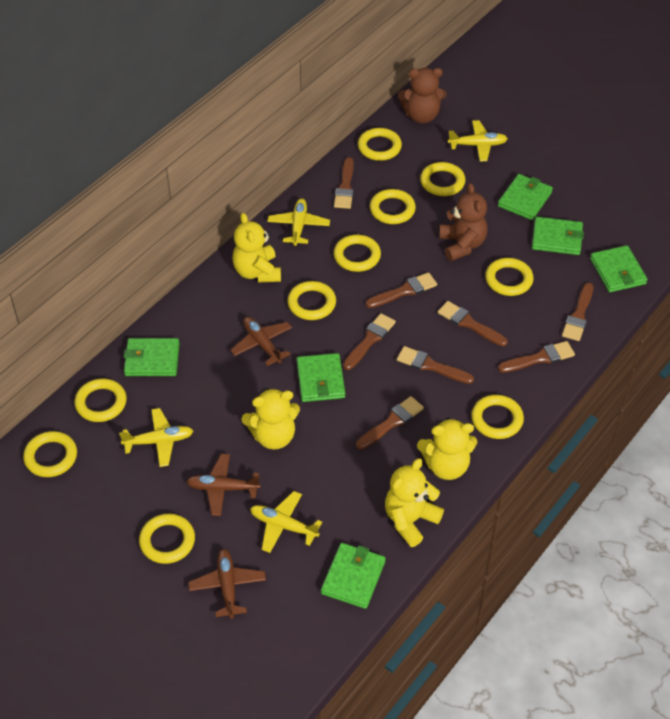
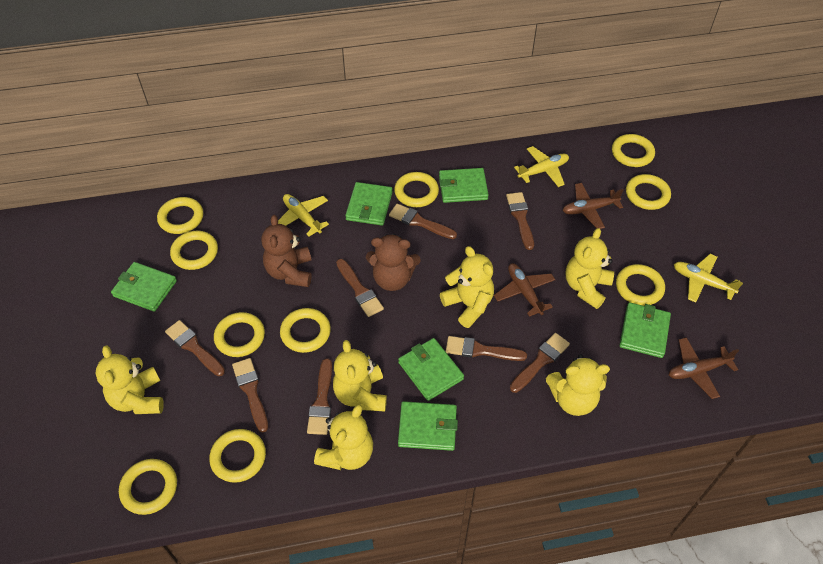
yellow plane: 4 -> 3
yellow teddy bear: 4 -> 6

